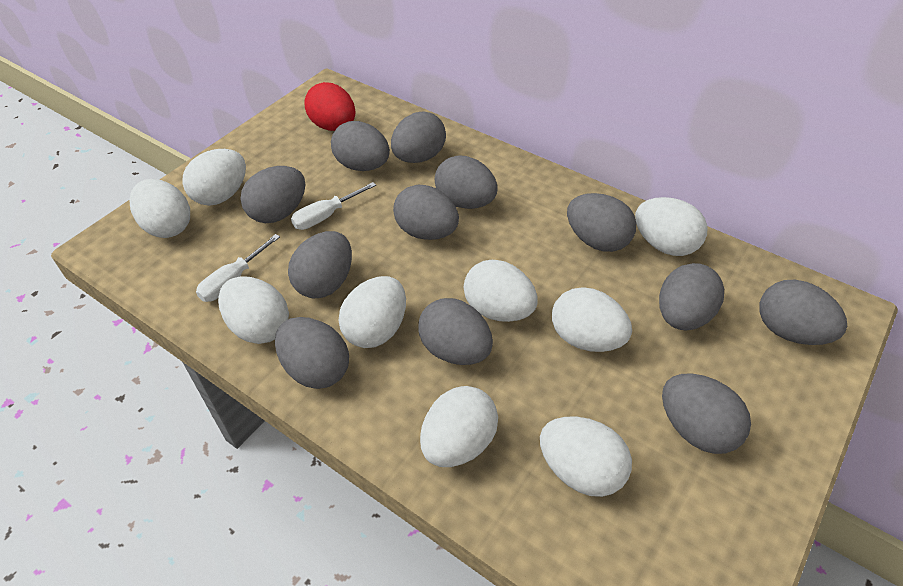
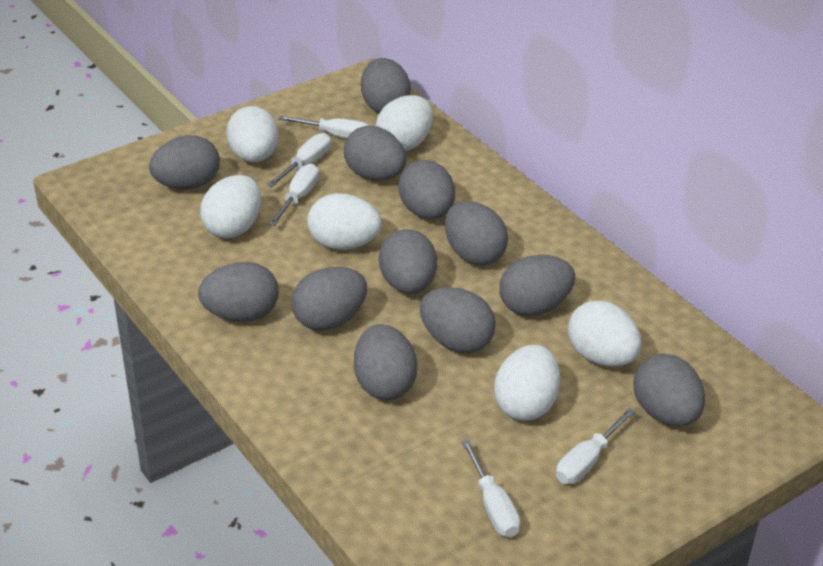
red egg: 1 -> 0
white egg: 9 -> 6
white screwdriver: 2 -> 5

